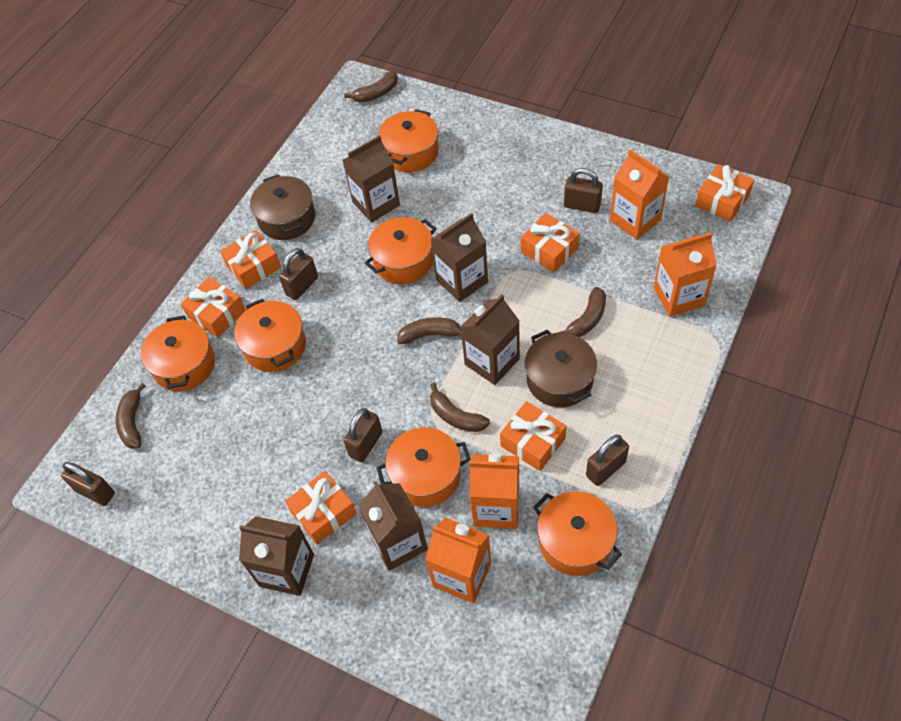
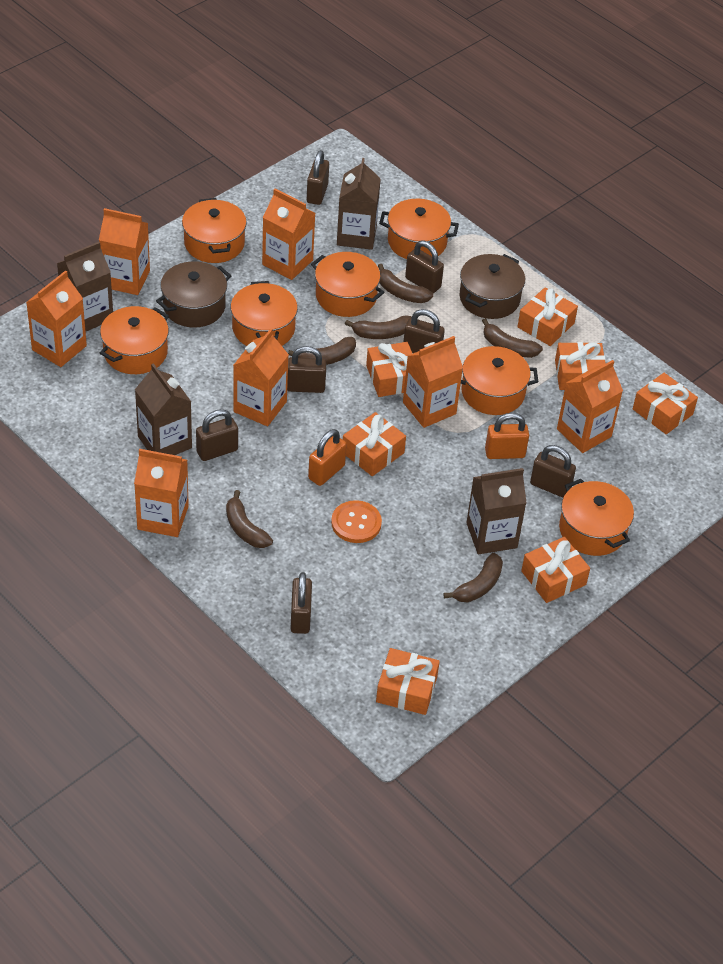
brown banana: 5 -> 6
brown carton: 5 -> 4
brown padlock: 5 -> 7
orange button: 0 -> 1
orange carton: 4 -> 7
orange gift: 6 -> 7
orange padlock: 0 -> 2
orange pot: 6 -> 7

